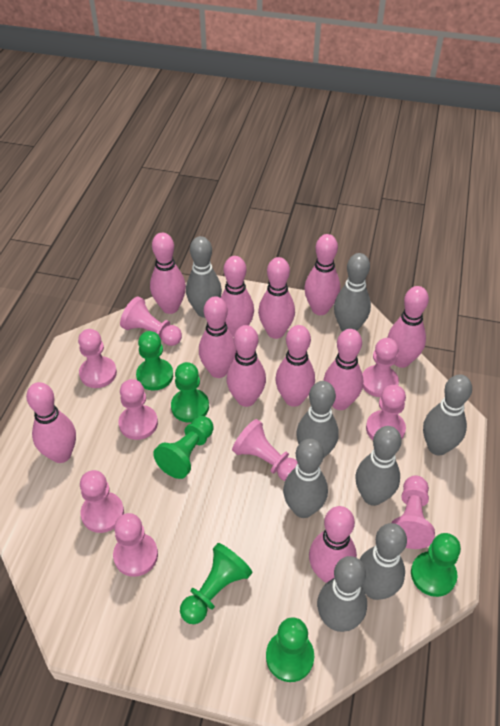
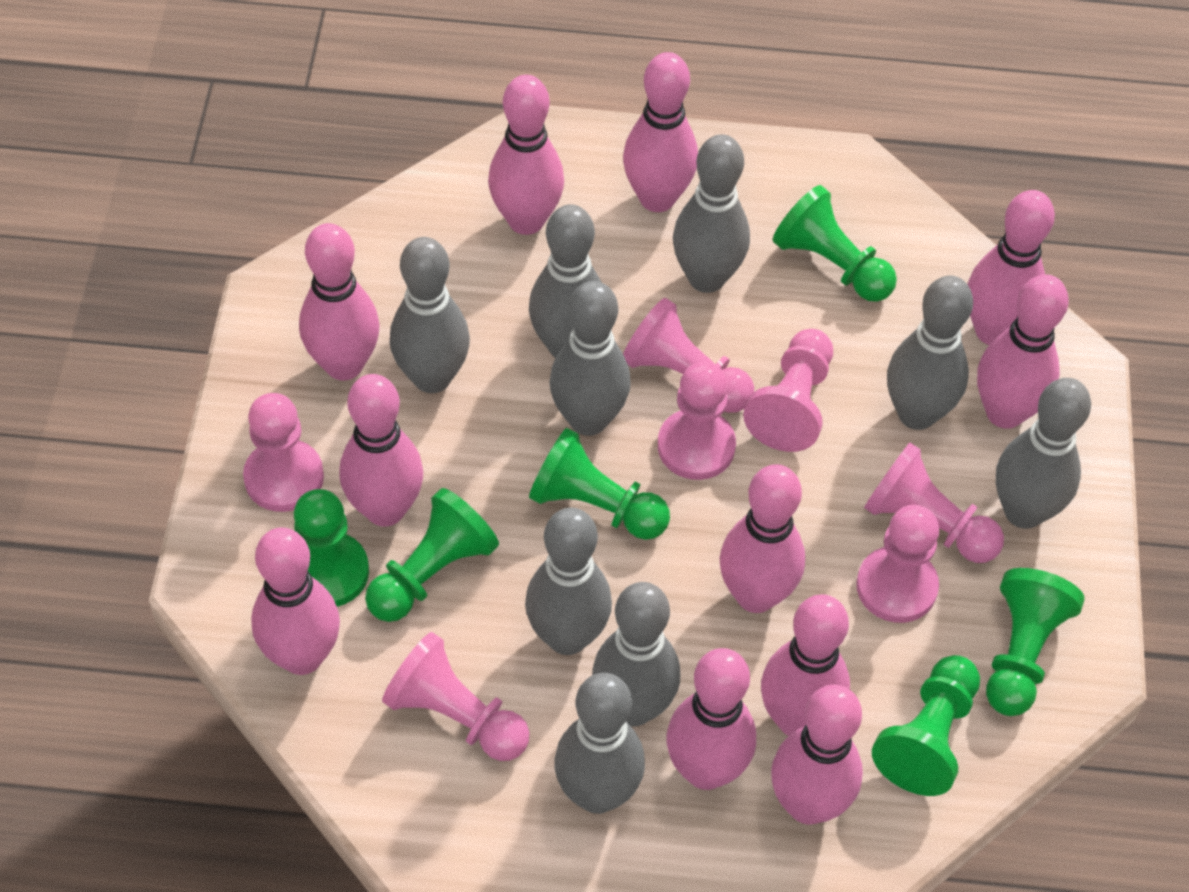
grey bowling pin: 8 -> 9
pink pawn: 9 -> 7

